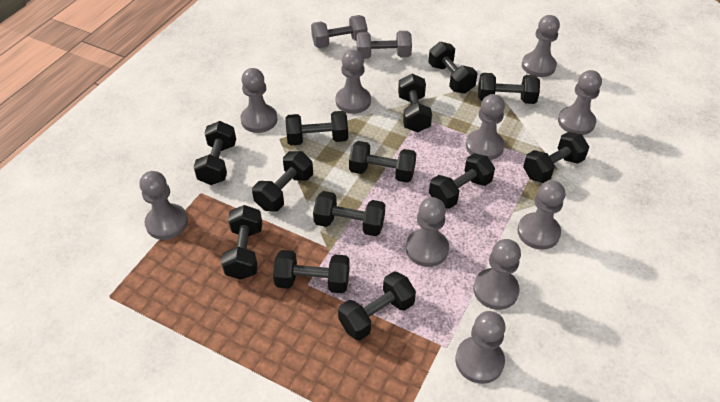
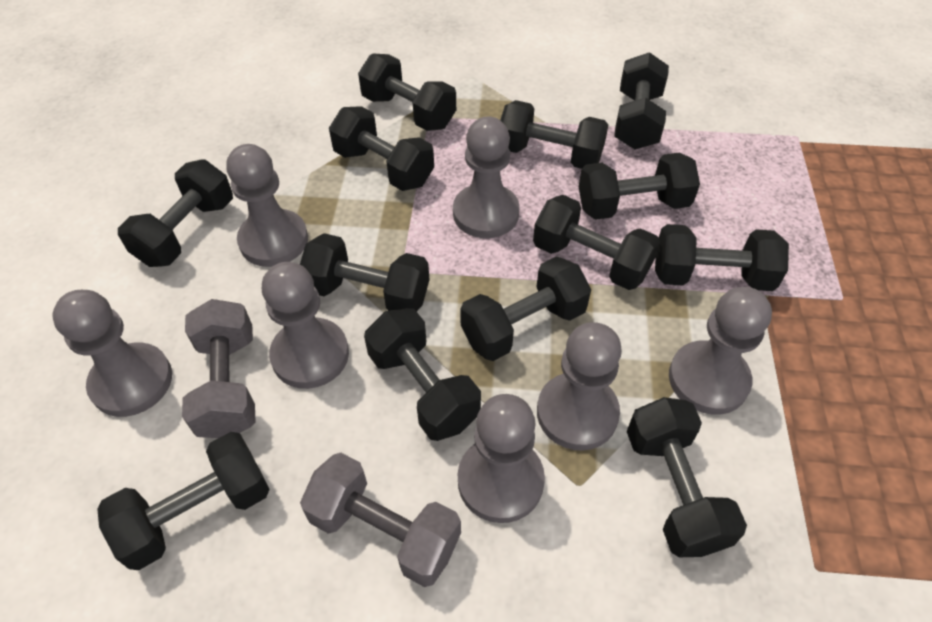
grey pawn: 10 -> 7

